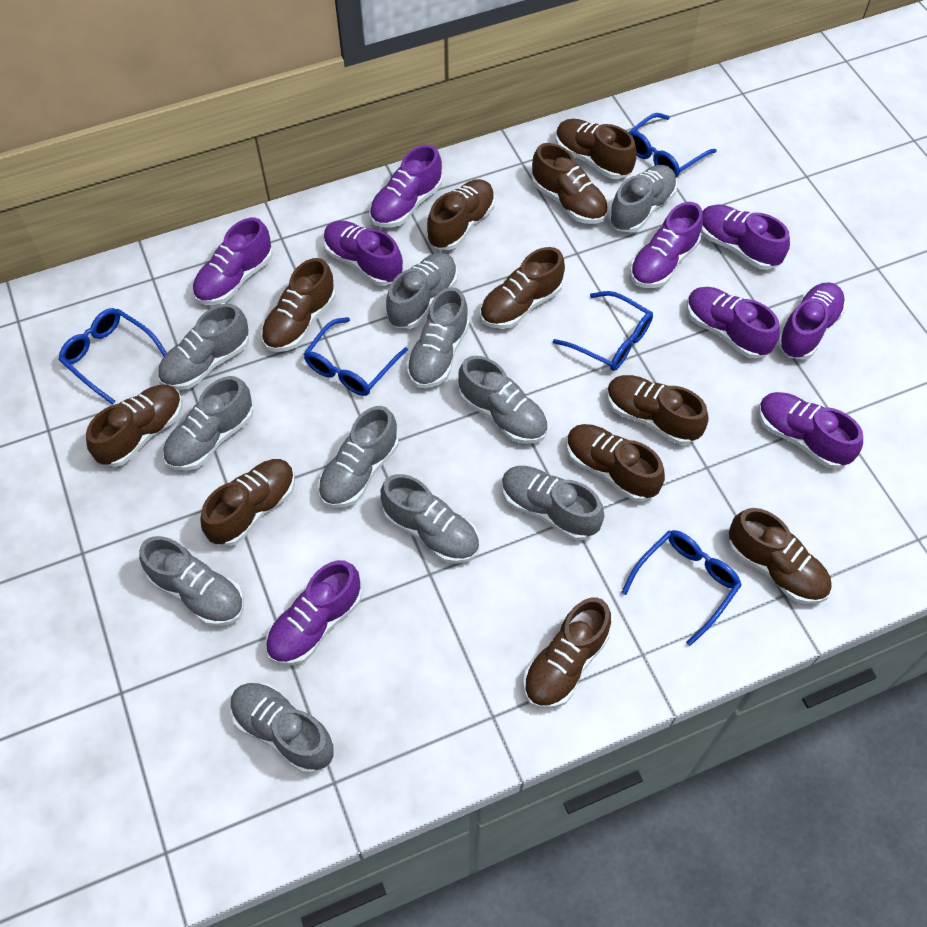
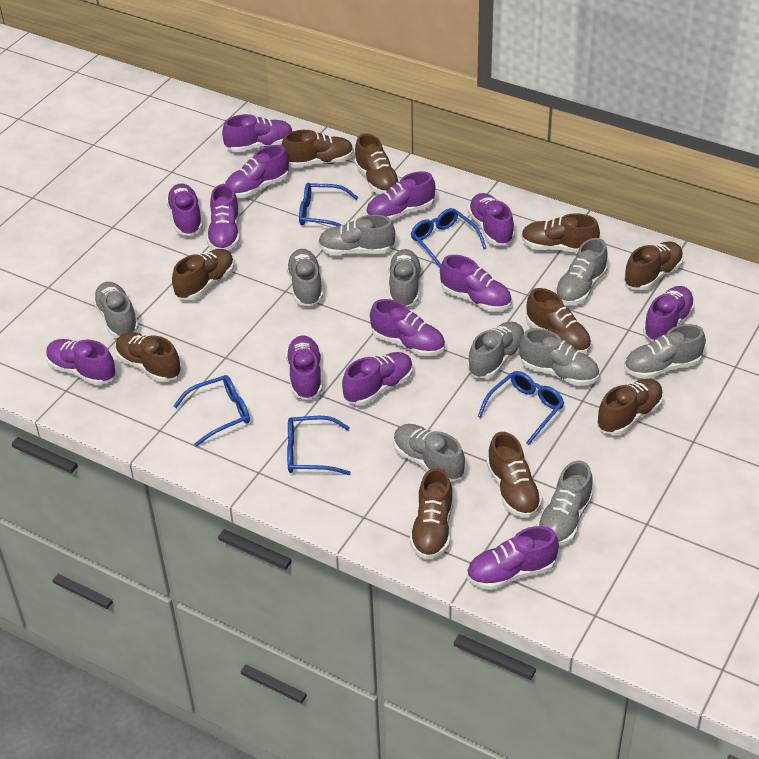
brown shoe: 11 -> 10
grey shoe: 11 -> 10
purple shoe: 9 -> 13

